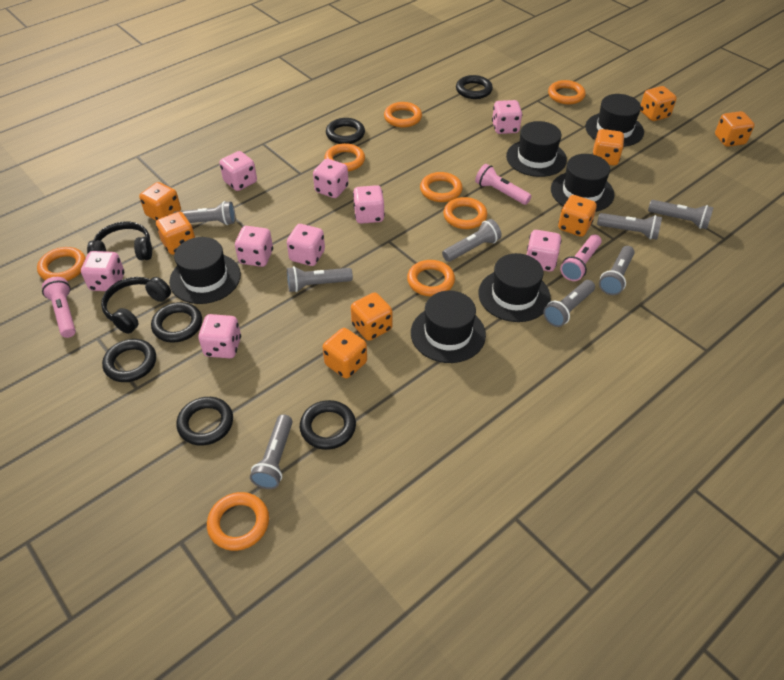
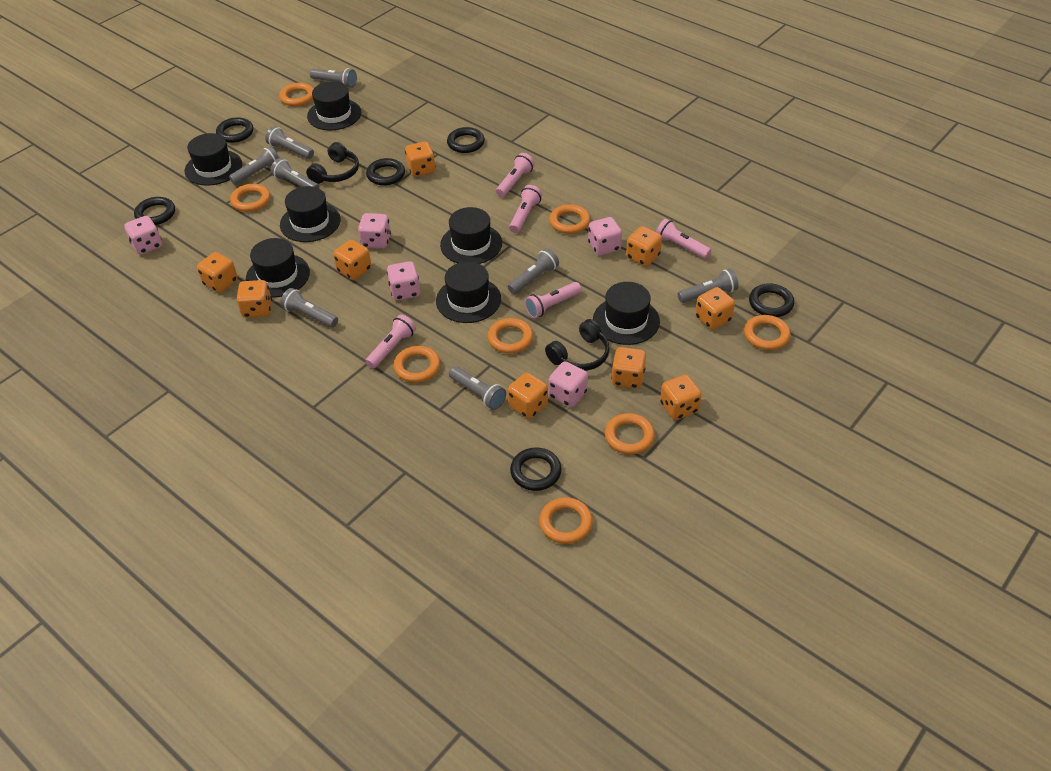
black hat: 6 -> 7
orange dice: 8 -> 9
pink dice: 9 -> 5
pink flashlight: 3 -> 5

